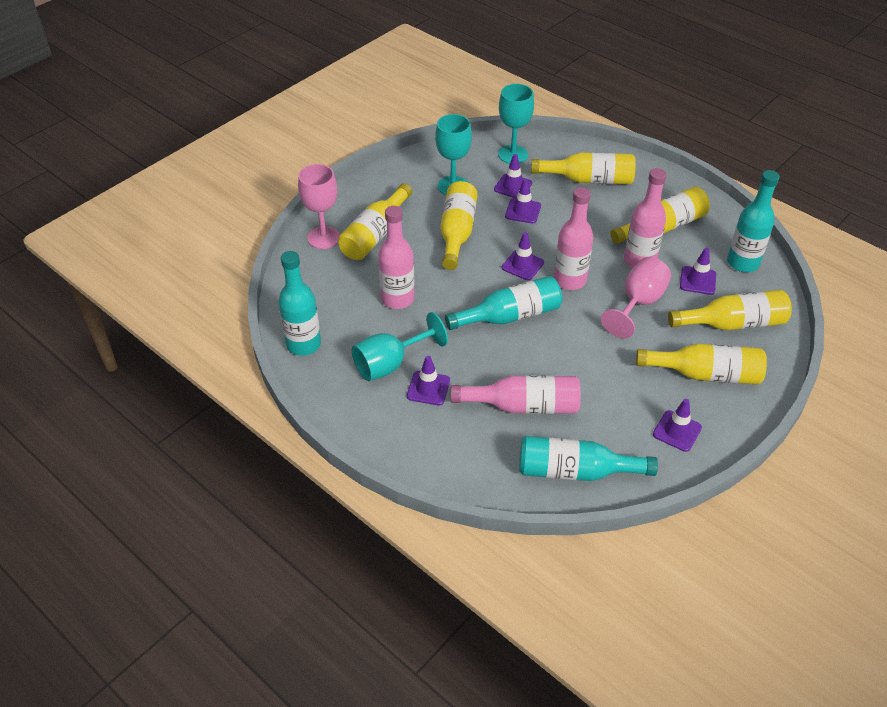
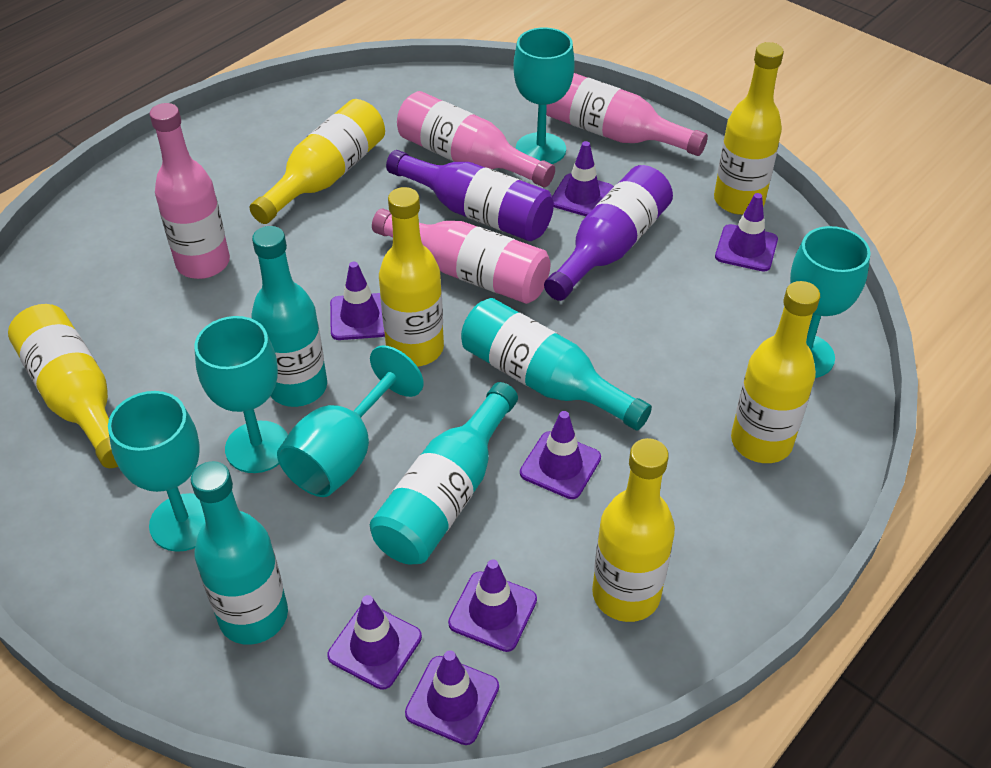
pink goblet: 2 -> 0
purple bottle: 0 -> 2
purple traffic cone: 6 -> 7
turquoise goblet: 3 -> 5

